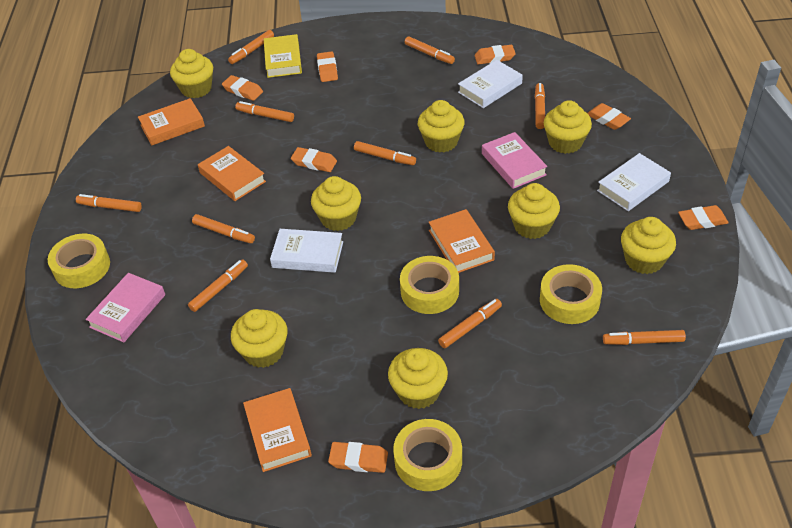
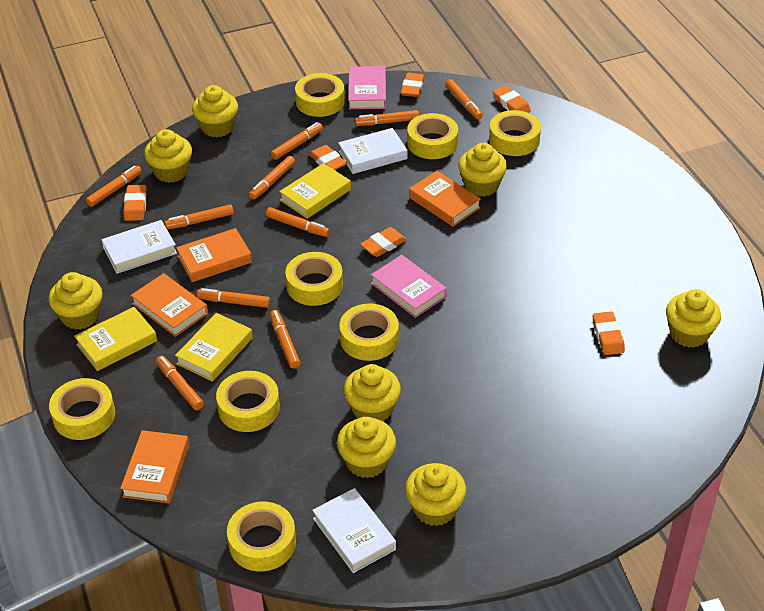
orange eraser: 7 -> 6
yellow book: 1 -> 3
yellow tape: 4 -> 8

